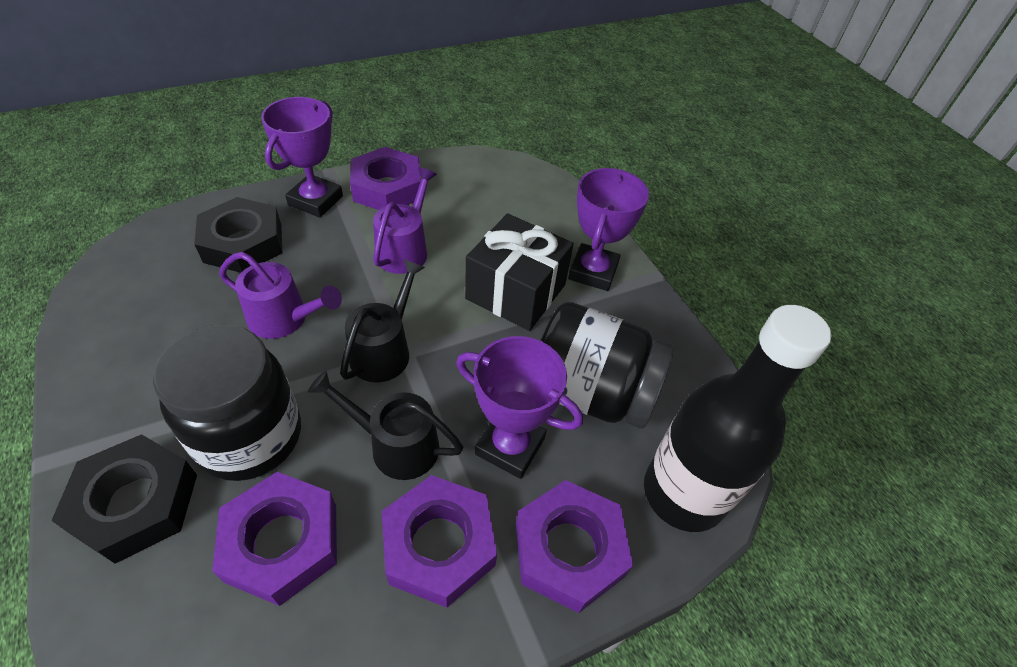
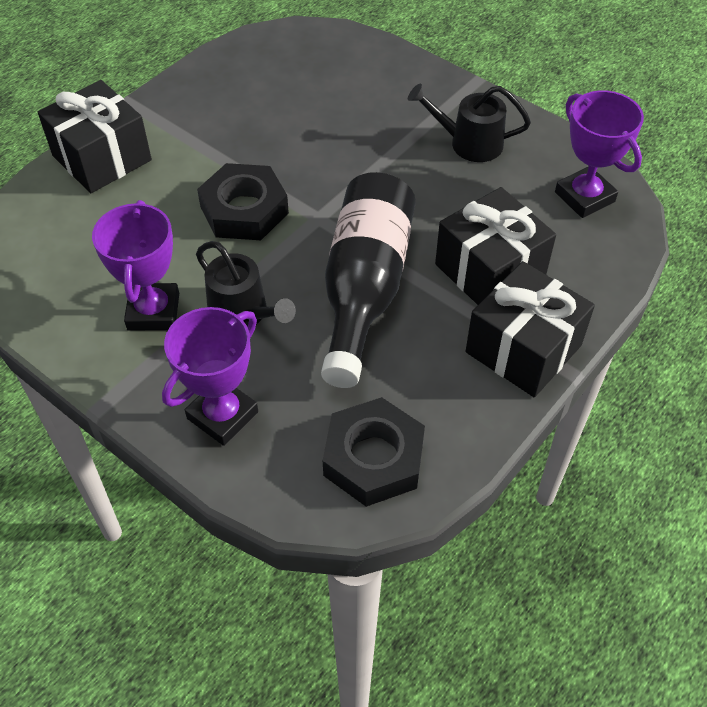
black gift: 1 -> 3
black jar: 2 -> 0
purple nut: 4 -> 0
purple watering can: 2 -> 0

